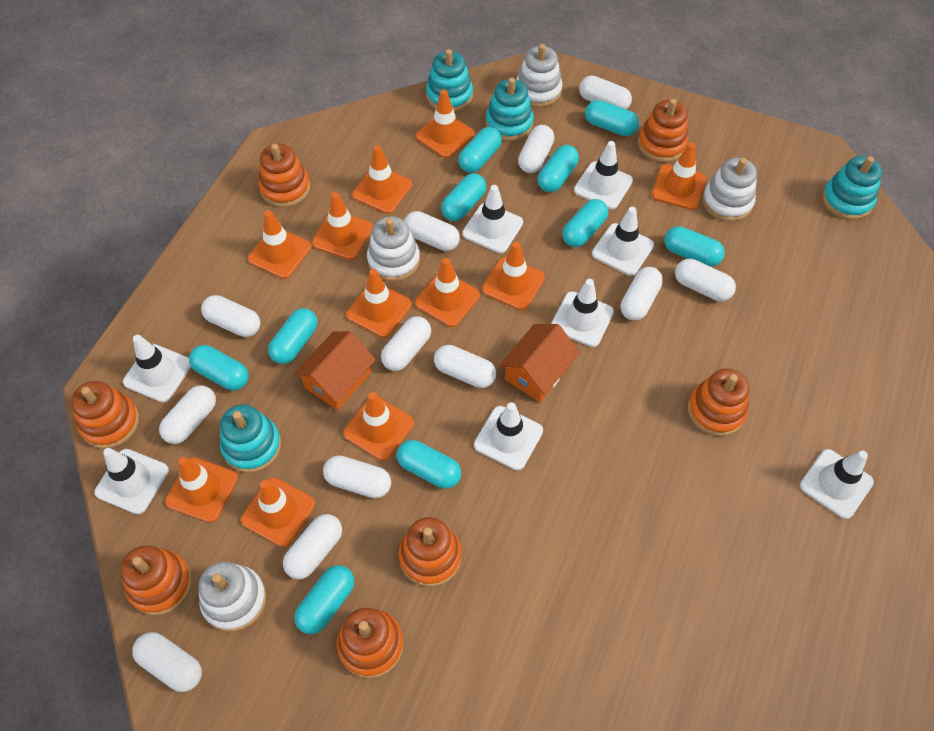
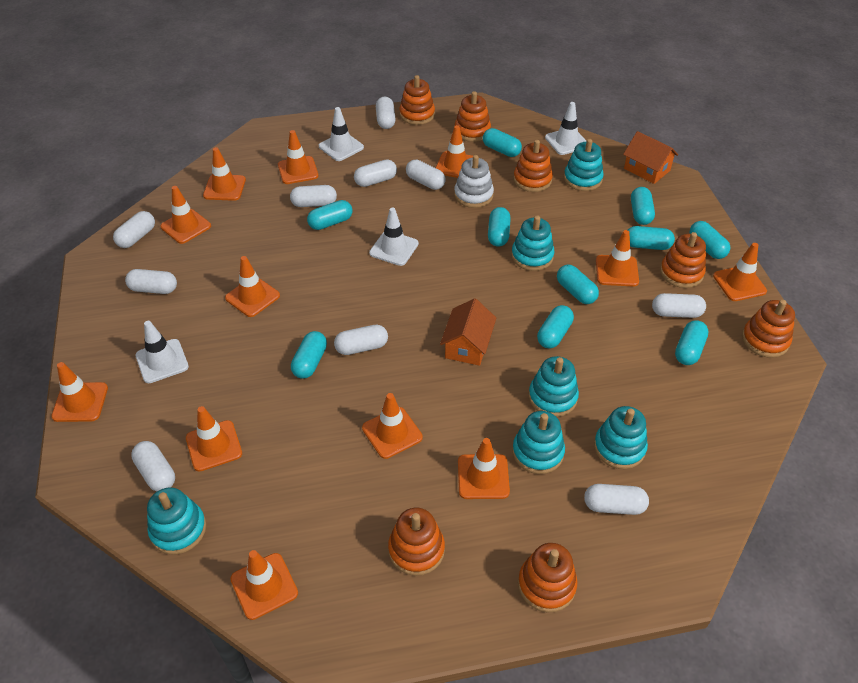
orange traffic cone: 11 -> 12
turquoise stacking toy: 4 -> 6
white capsule: 12 -> 10
white stacking toy: 4 -> 1
white traffic cone: 8 -> 4

